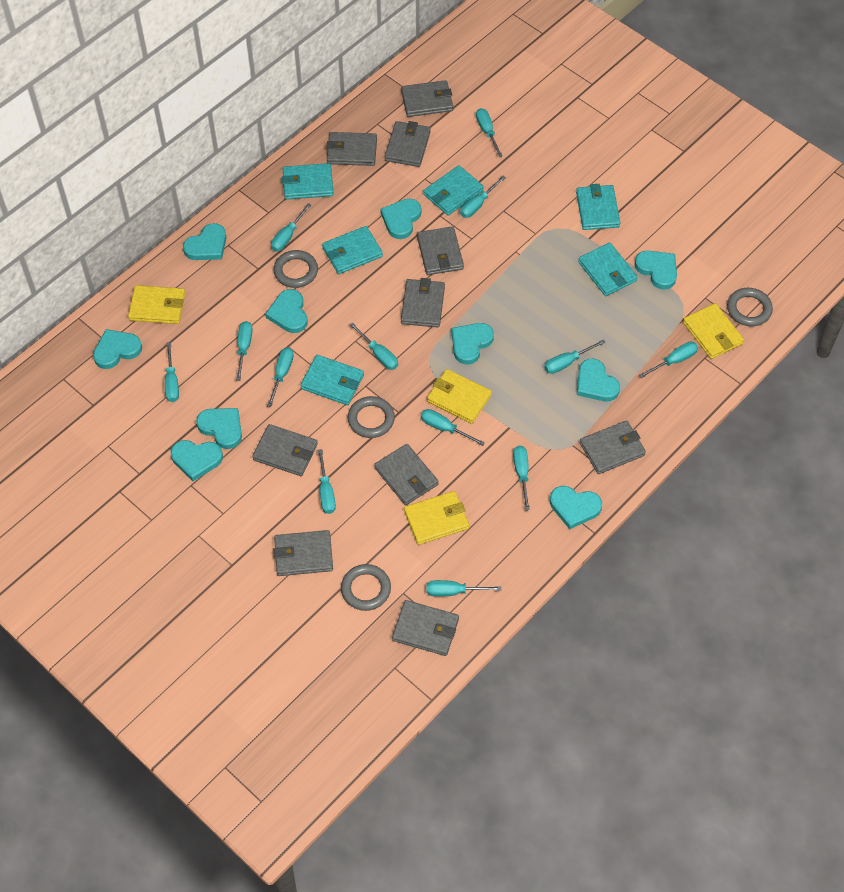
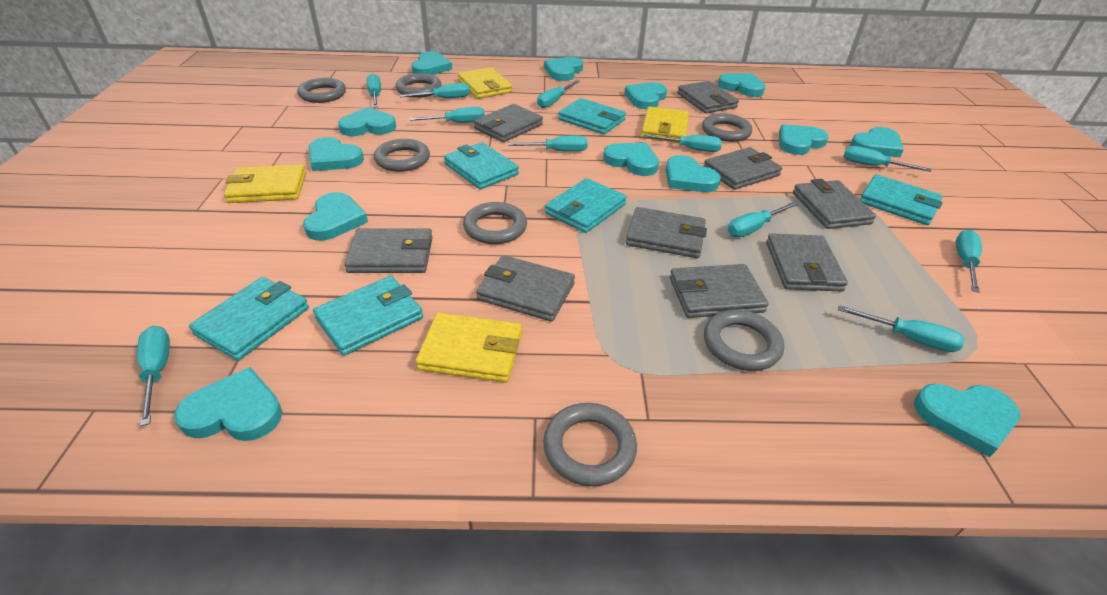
grey ring: 4 -> 7
grey wallet: 10 -> 9
turquoise heart: 10 -> 13
turquoise screwdriver: 13 -> 11

